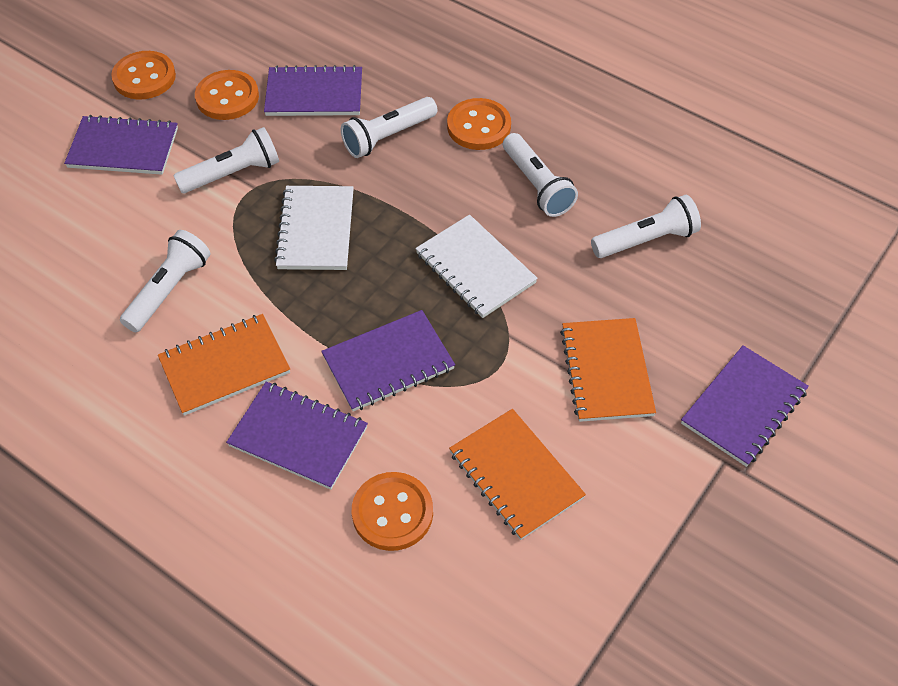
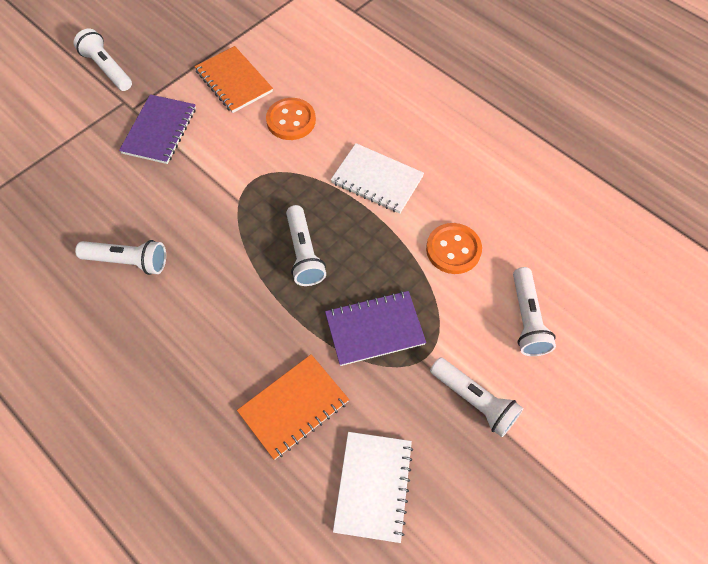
orange button: 4 -> 2
orange notebook: 3 -> 2
purple notebook: 5 -> 2

